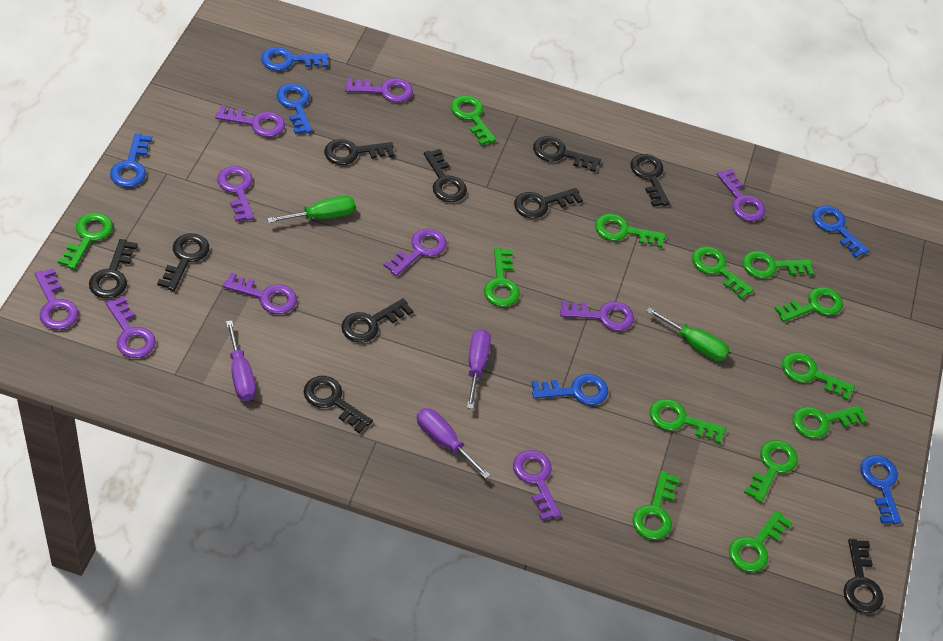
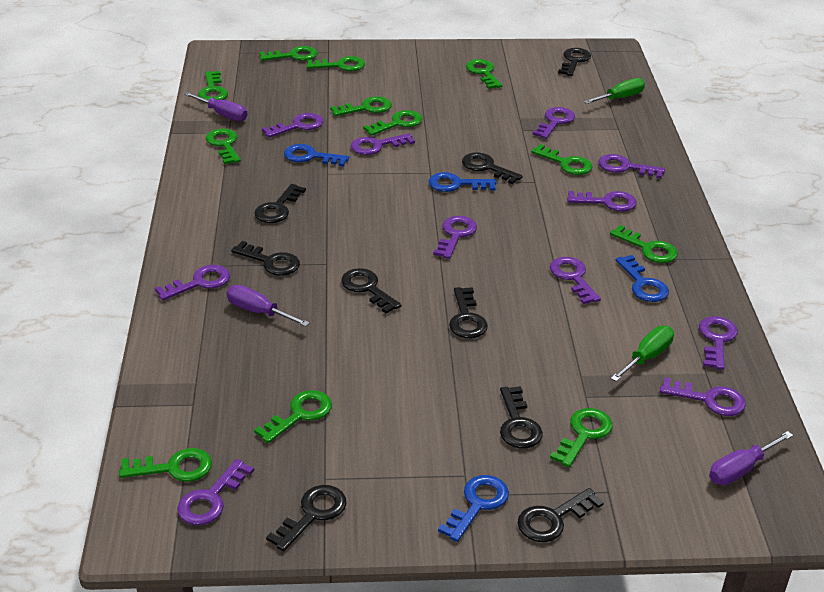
black key: 10 -> 9
blue key: 6 -> 4
green key: 13 -> 12
purple key: 10 -> 11

